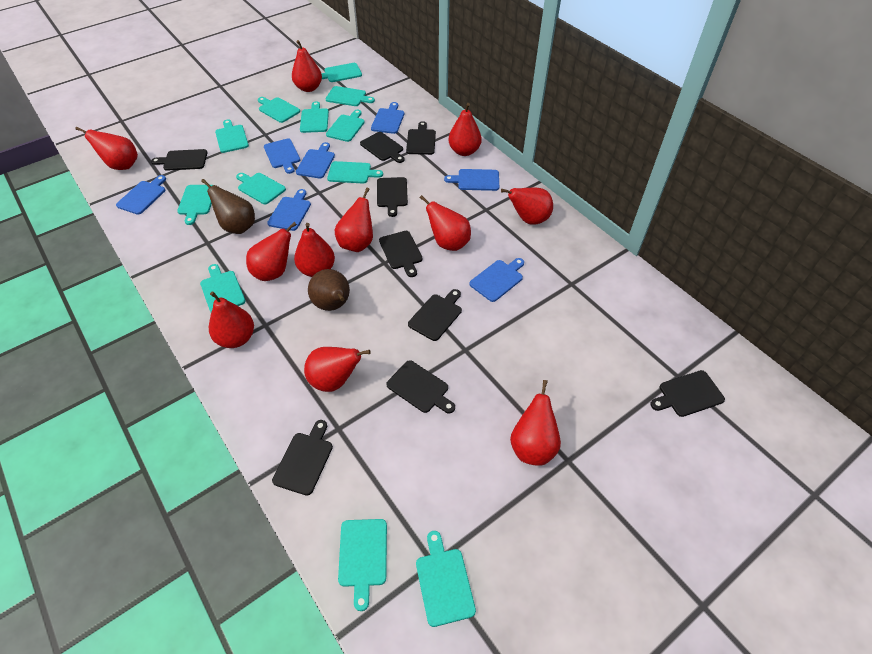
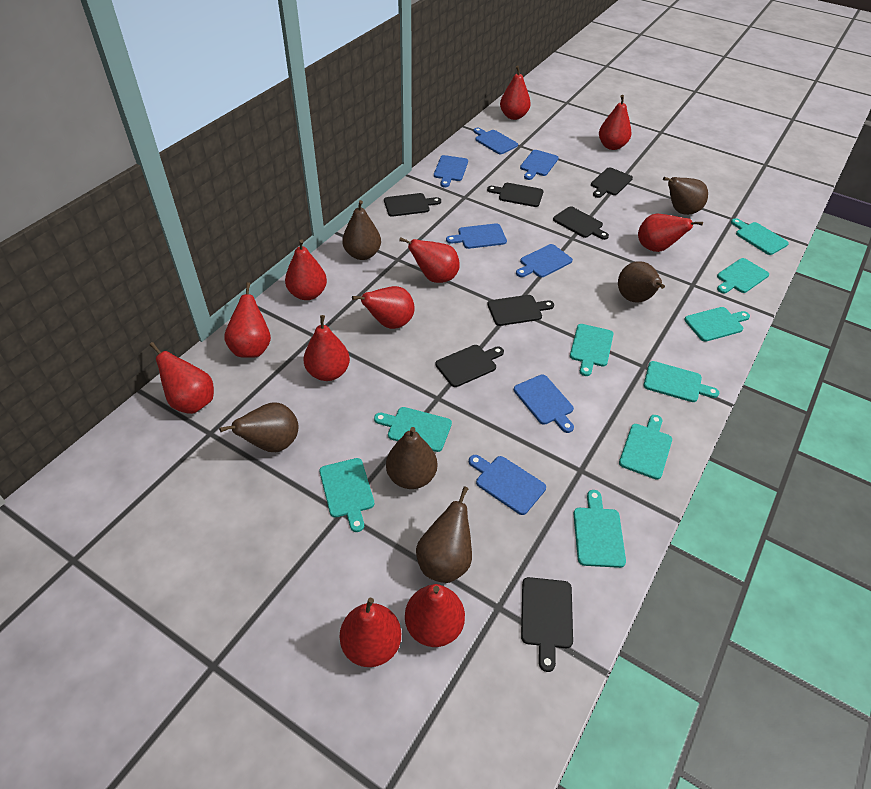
black cutting board: 9 -> 7
brown pear: 2 -> 6
turquoise cutting board: 12 -> 9

